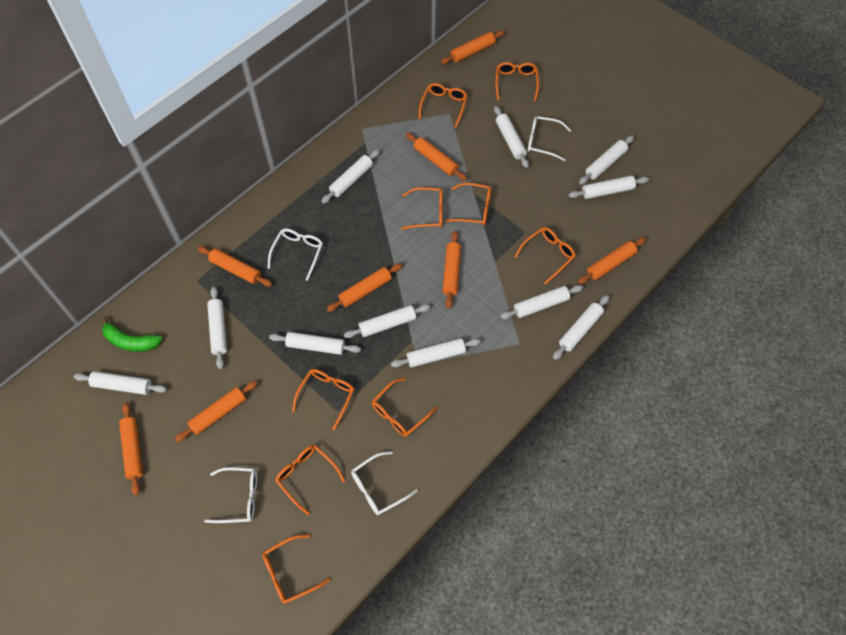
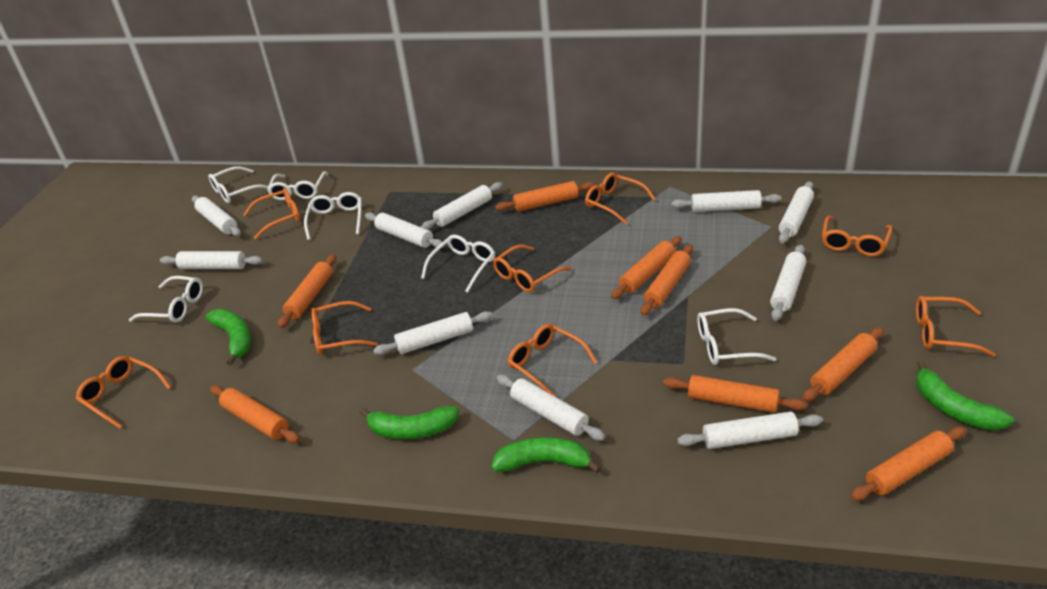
green banana: 1 -> 4
orange glasses: 9 -> 8
white glasses: 4 -> 6
white rolling pin: 11 -> 10

